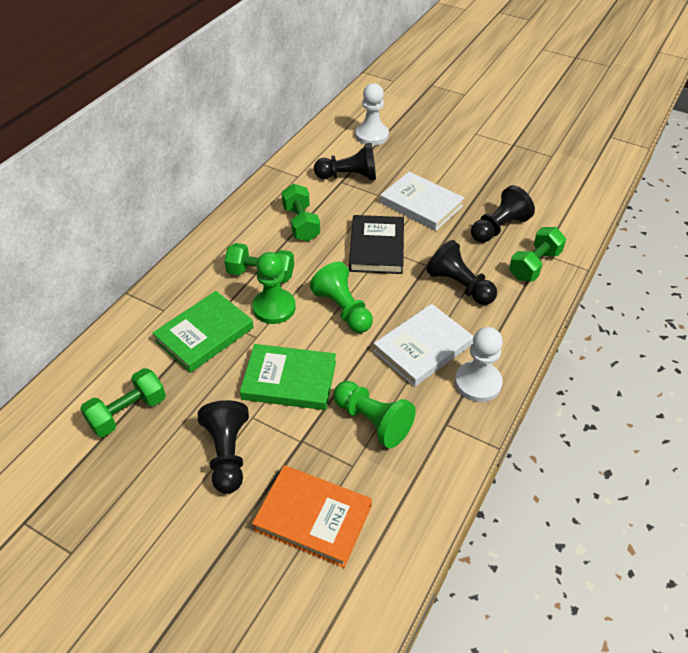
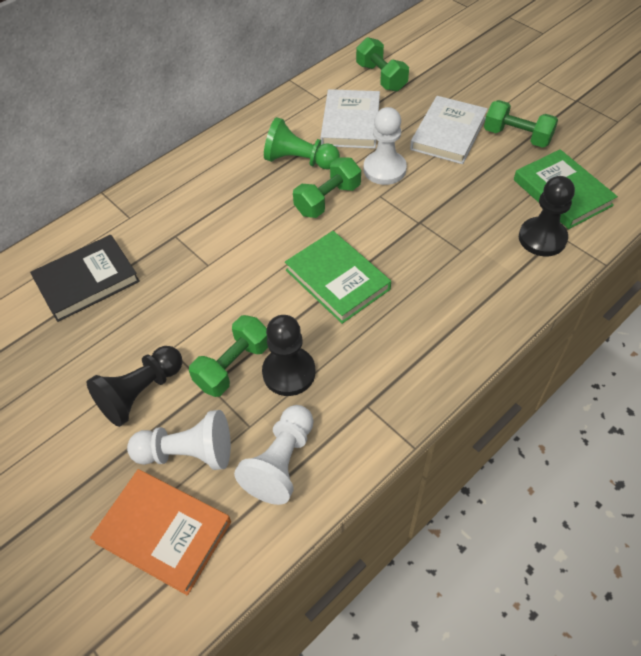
black pawn: 4 -> 3
green pawn: 3 -> 1
white pawn: 2 -> 3

